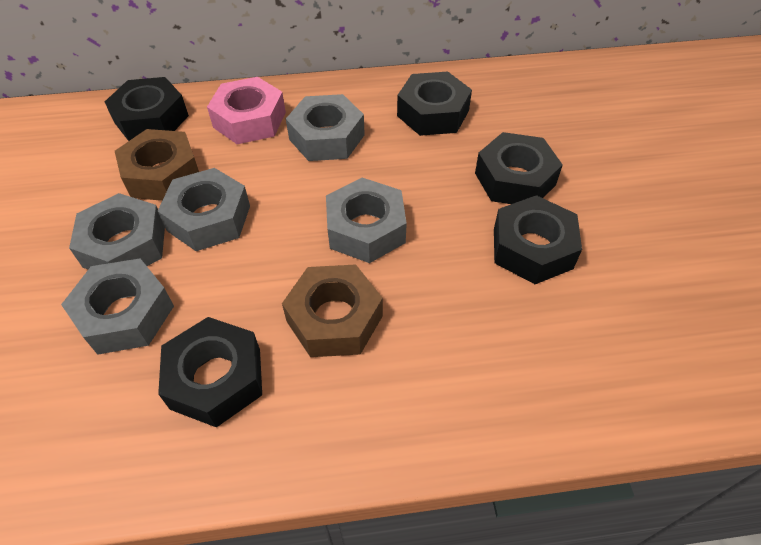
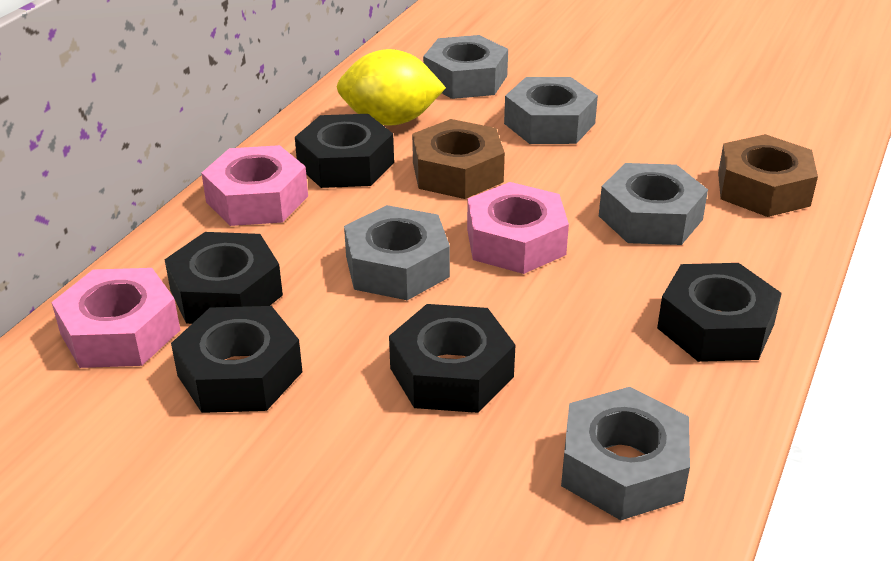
pink nut: 1 -> 3
yellow lemon: 0 -> 1

